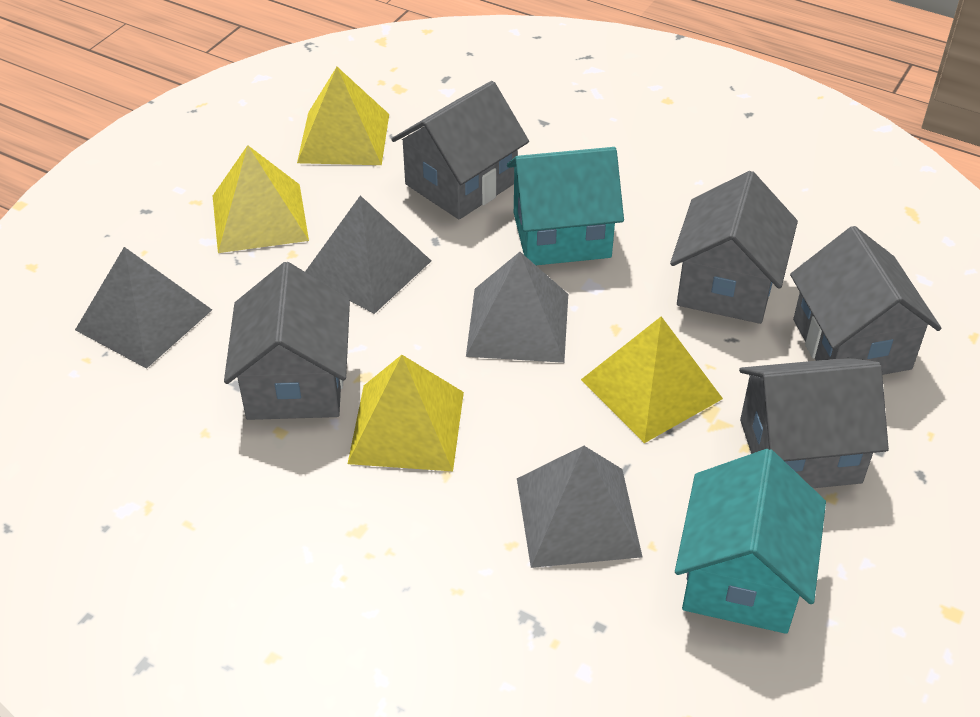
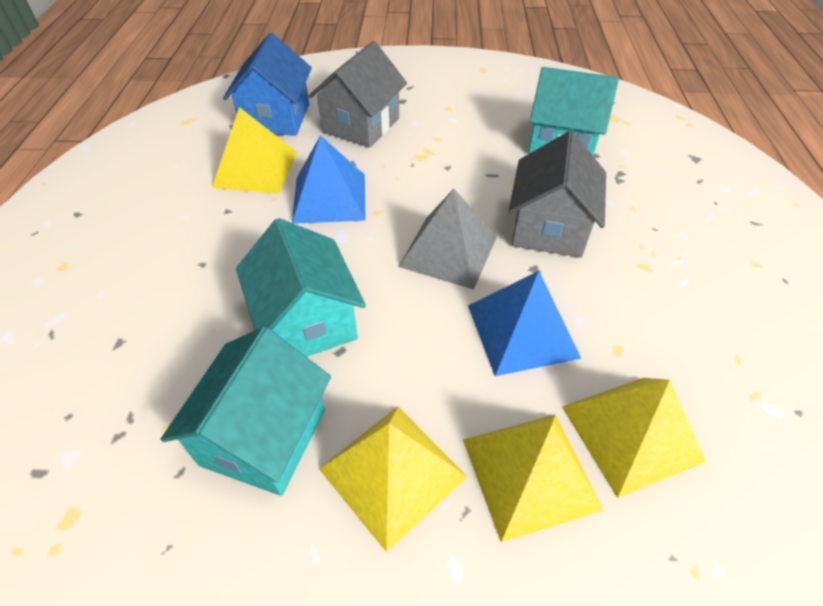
blue house: 0 -> 1
blue pyramid: 0 -> 2
grey house: 5 -> 2
grey pyramid: 4 -> 1
turquoise house: 2 -> 3

